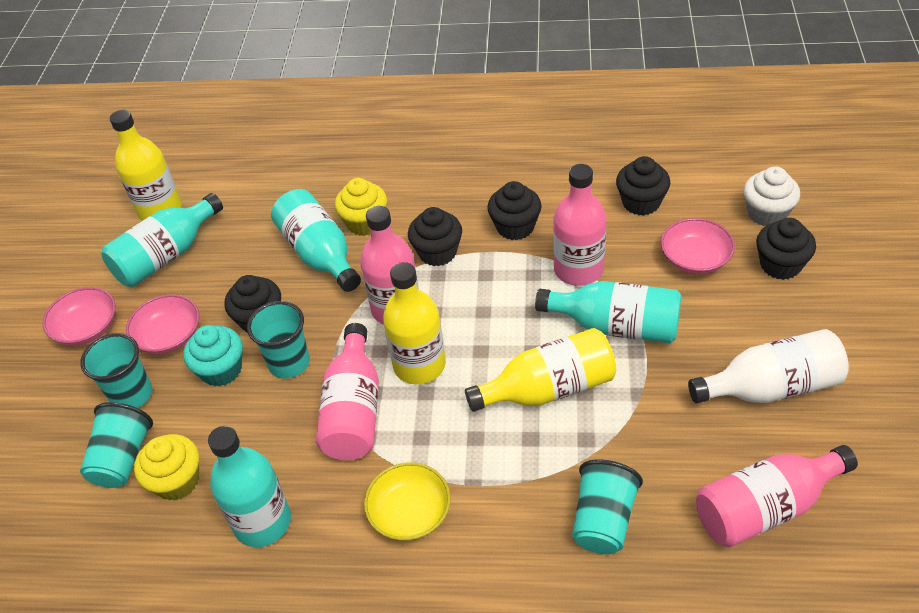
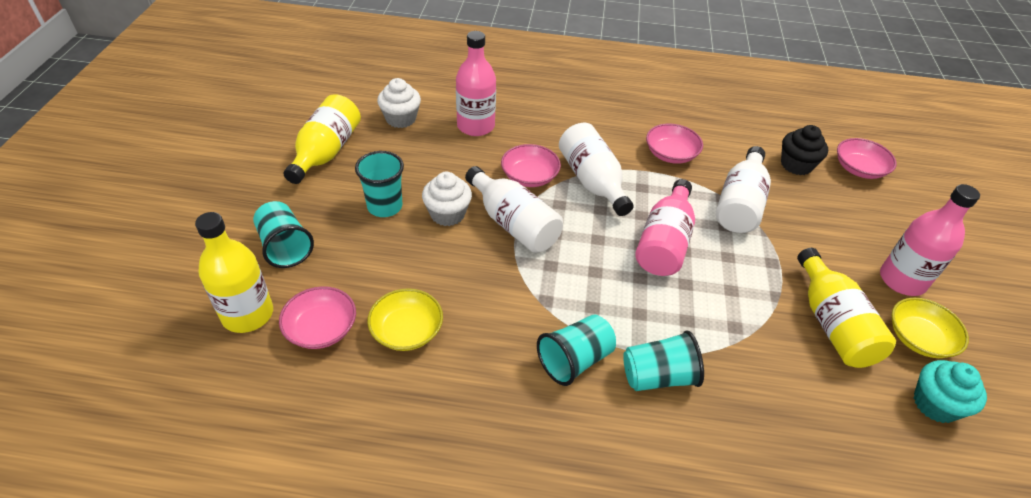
black cupcake: 5 -> 1
pink bottle: 4 -> 3
pink bowl: 3 -> 4
turquoise bottle: 4 -> 0
white bottle: 1 -> 3
white cupcake: 1 -> 2
yellow bowl: 1 -> 2
yellow cupcake: 2 -> 0

